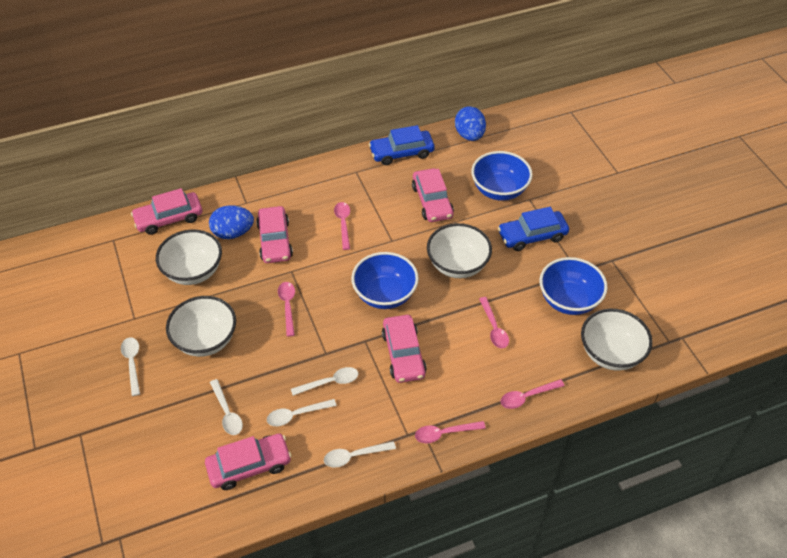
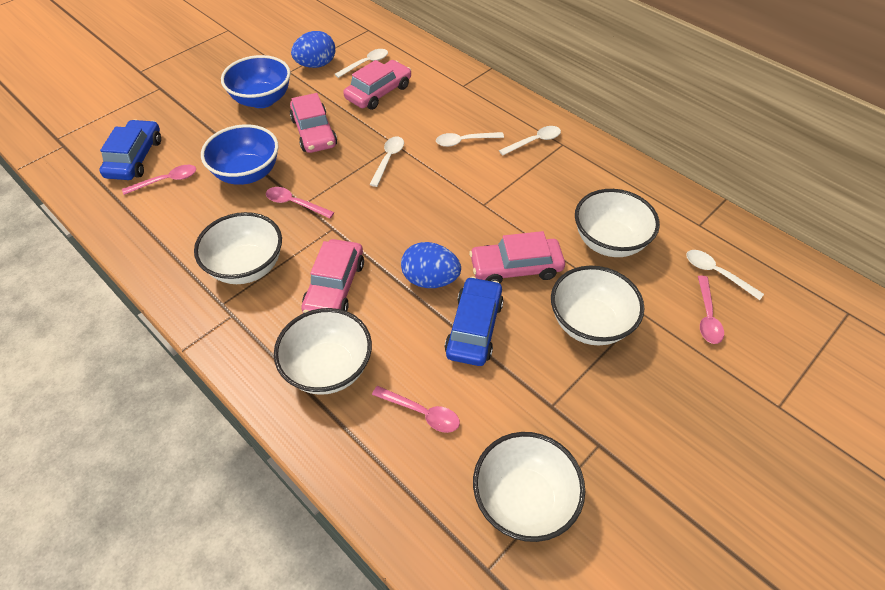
blue bowl: 3 -> 2
pink car: 5 -> 4
pink spoon: 5 -> 4
white bowl: 4 -> 5

